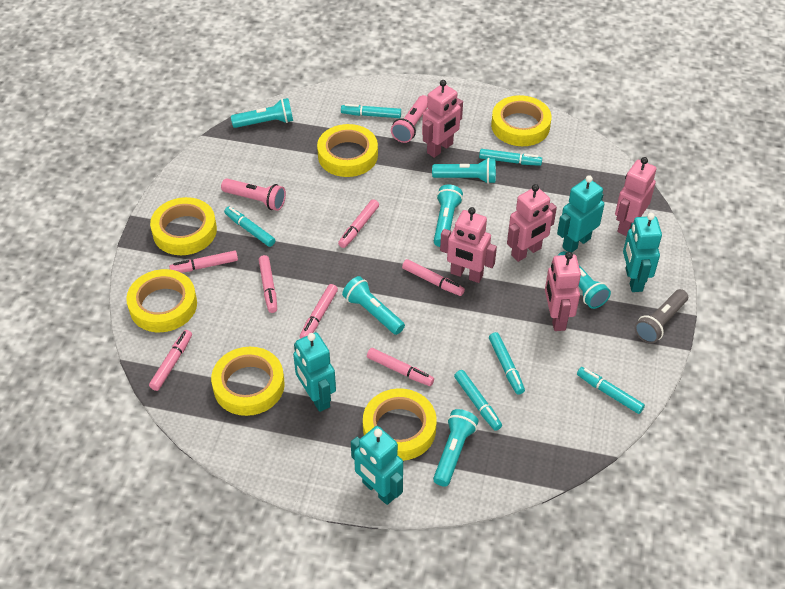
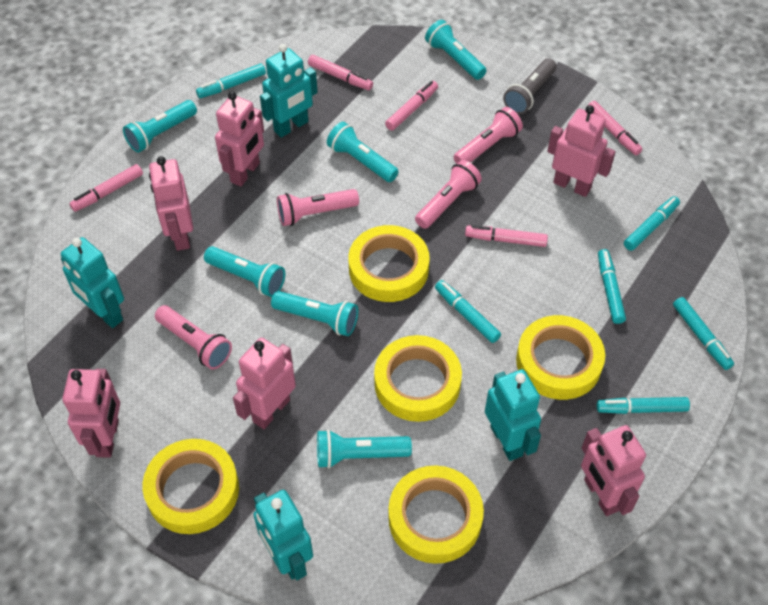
pink flashlight: 2 -> 4
pink marker: 7 -> 5
pink robot: 5 -> 6
yellow tape: 6 -> 5

